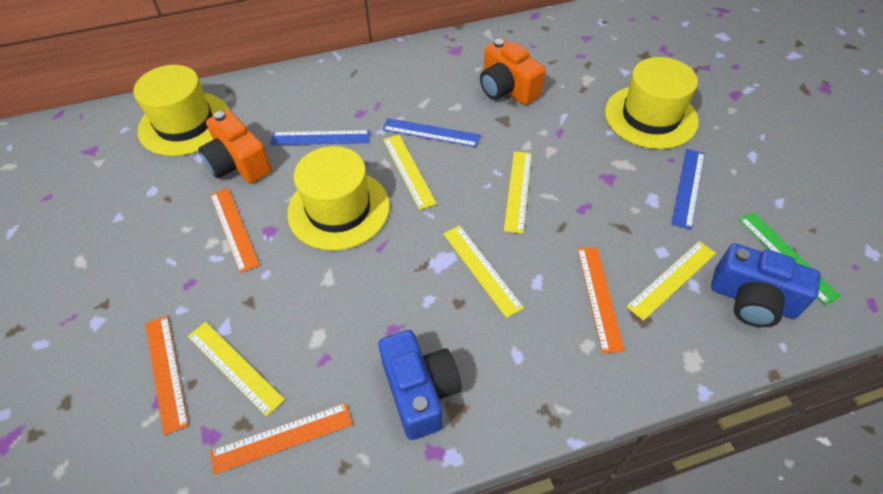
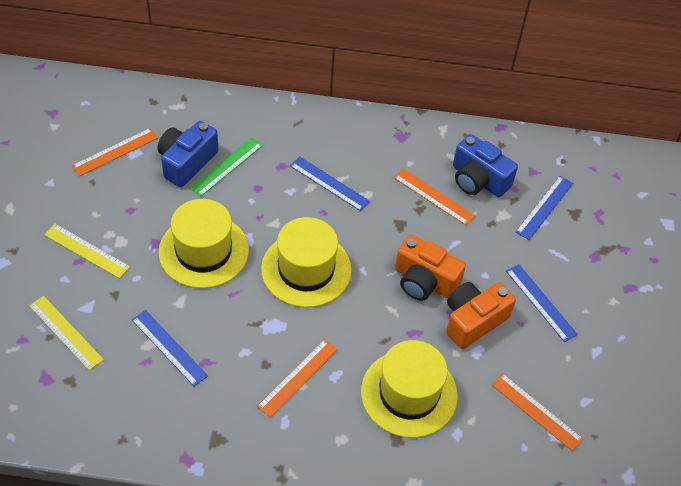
blue ruler: 3 -> 4
yellow ruler: 5 -> 2

